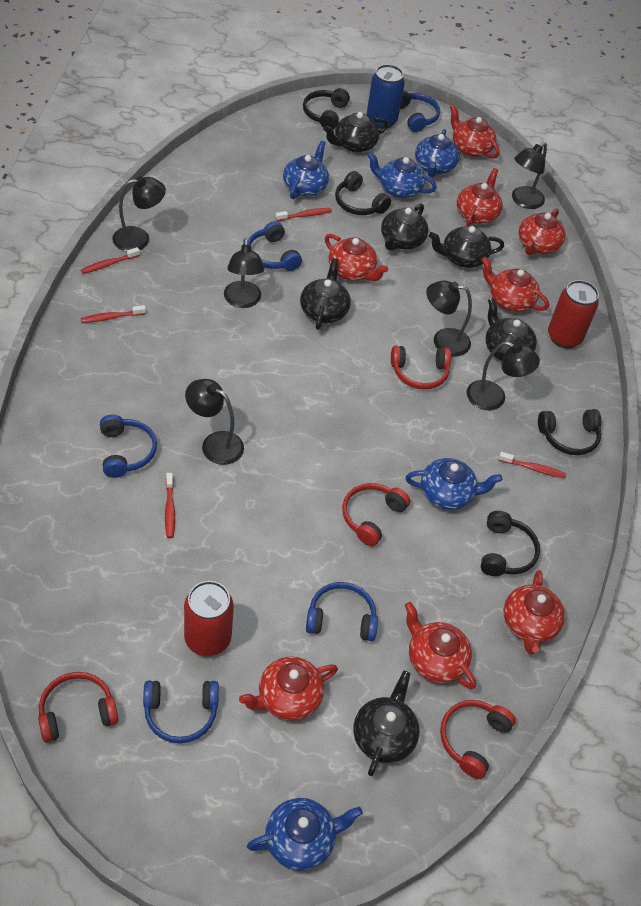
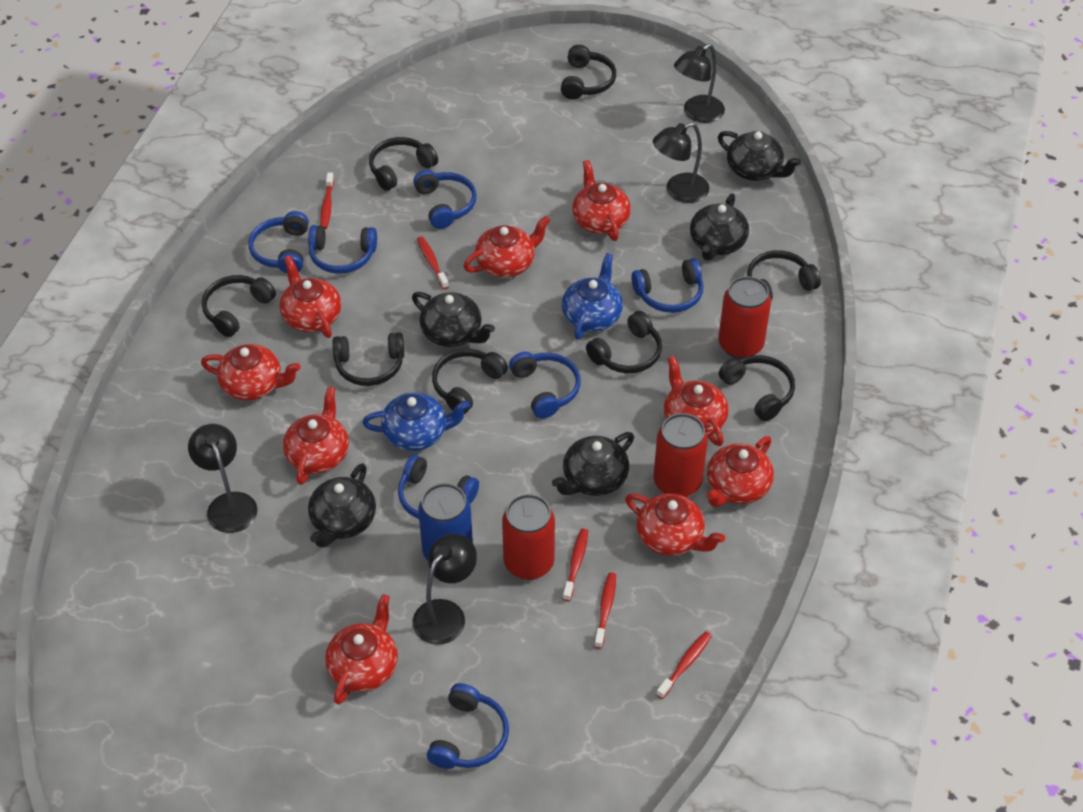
black headphones: 4 -> 8
black lamp: 6 -> 4
black teapot: 6 -> 5
blue headphones: 5 -> 7
blue teapot: 5 -> 2
red can: 2 -> 3
red headphones: 4 -> 0
red teapot: 8 -> 9

